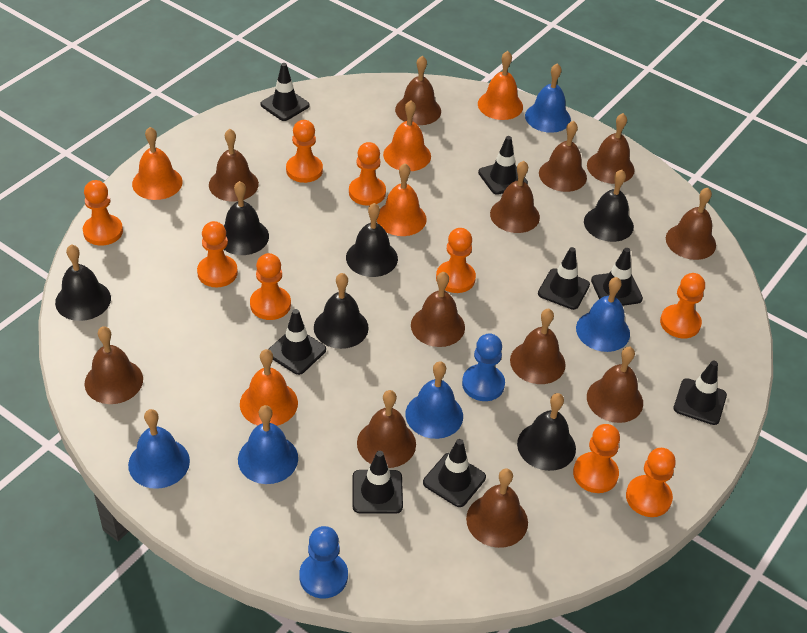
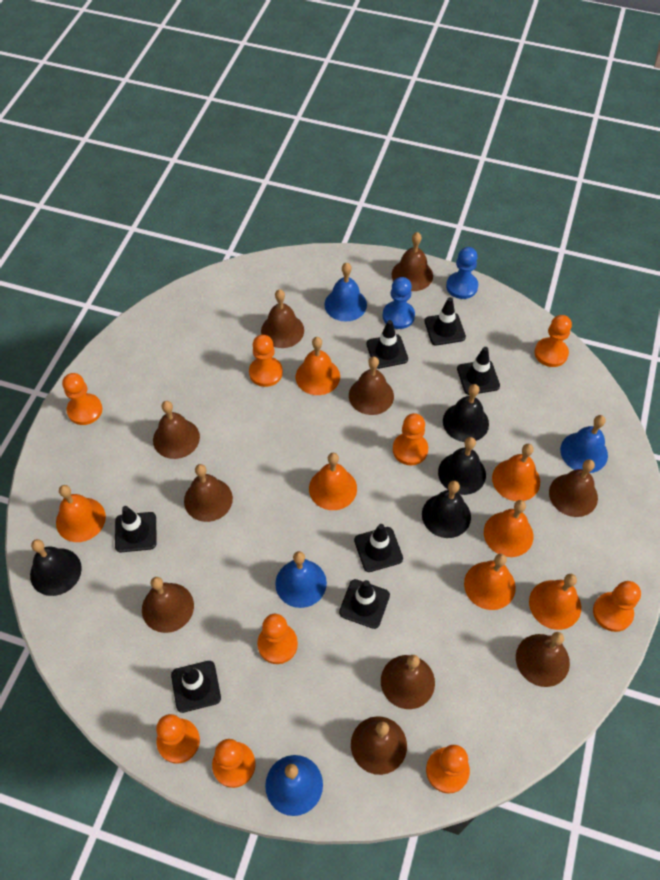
black bell: 6 -> 4
black traffic cone: 8 -> 7
blue bell: 5 -> 4
brown bell: 12 -> 10
orange bell: 5 -> 7

